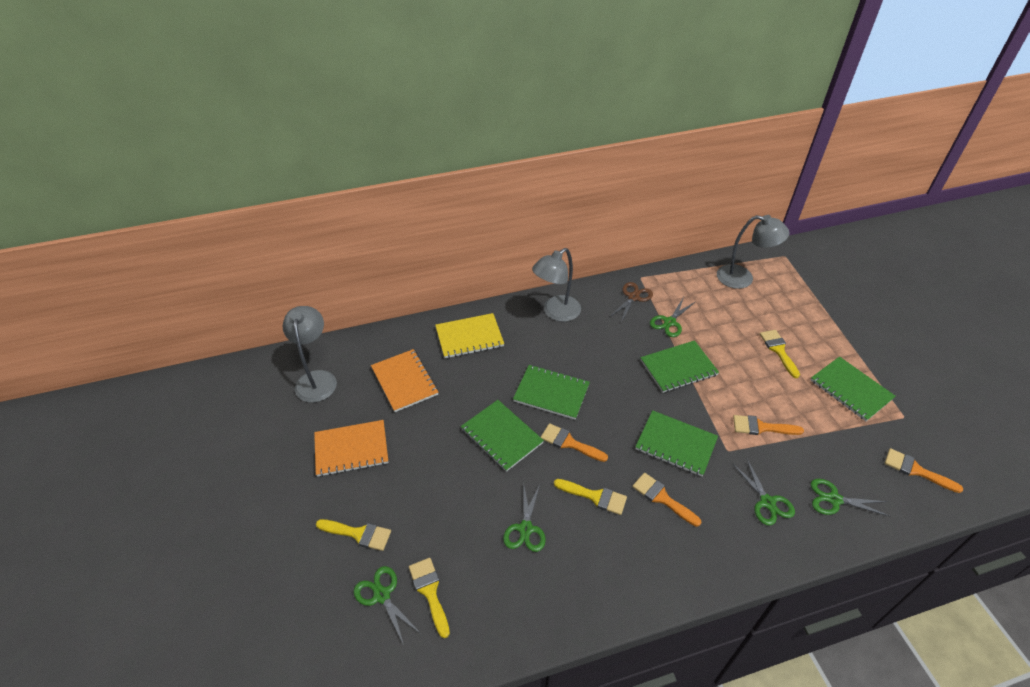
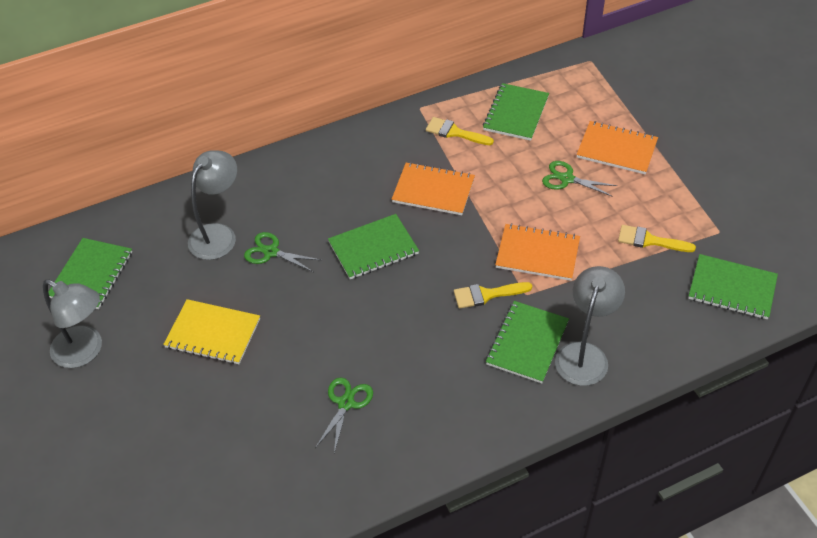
brown scissors: 1 -> 0
green scissors: 5 -> 3
orange brush: 4 -> 0
orange notebook: 2 -> 3
yellow brush: 4 -> 3

